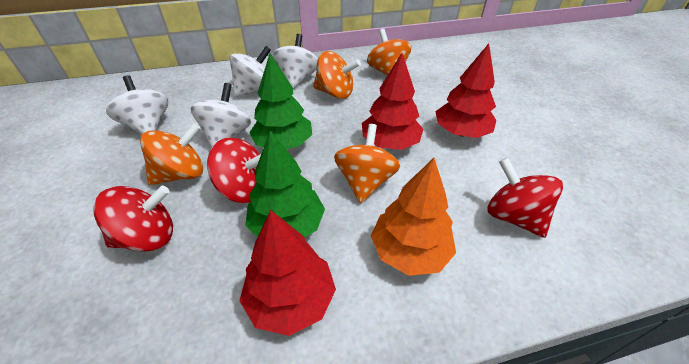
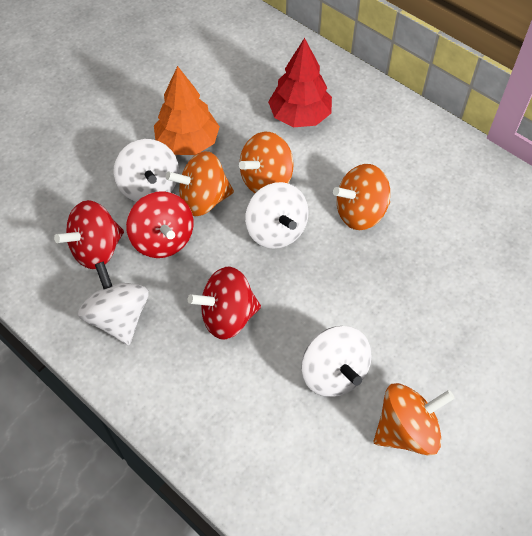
green tree: 2 -> 0
red tree: 3 -> 1

